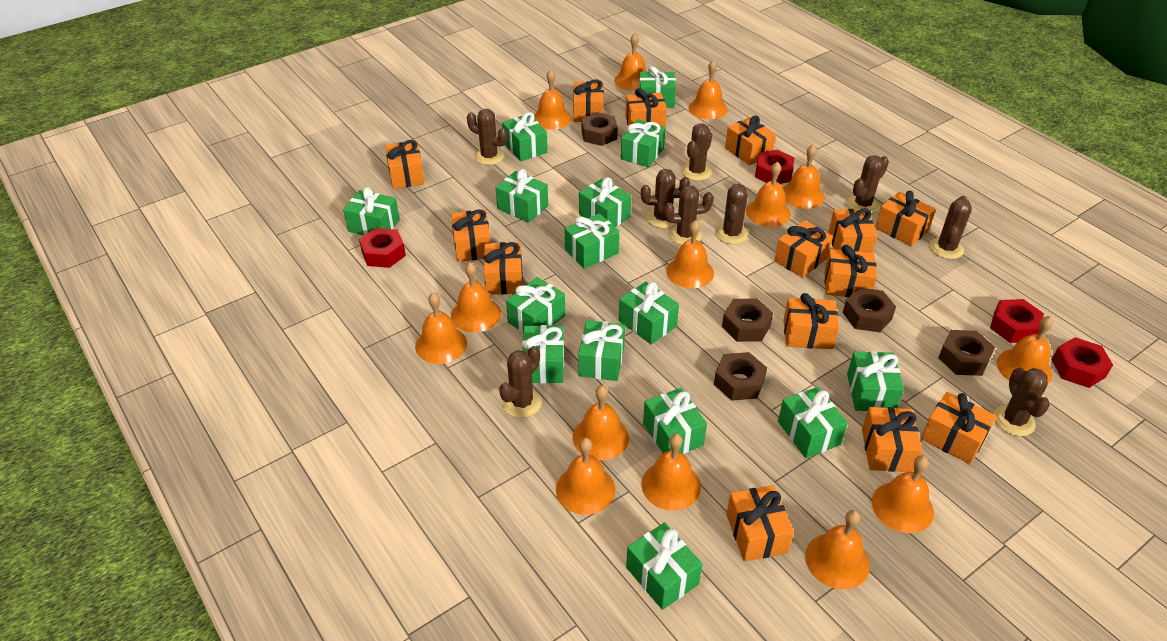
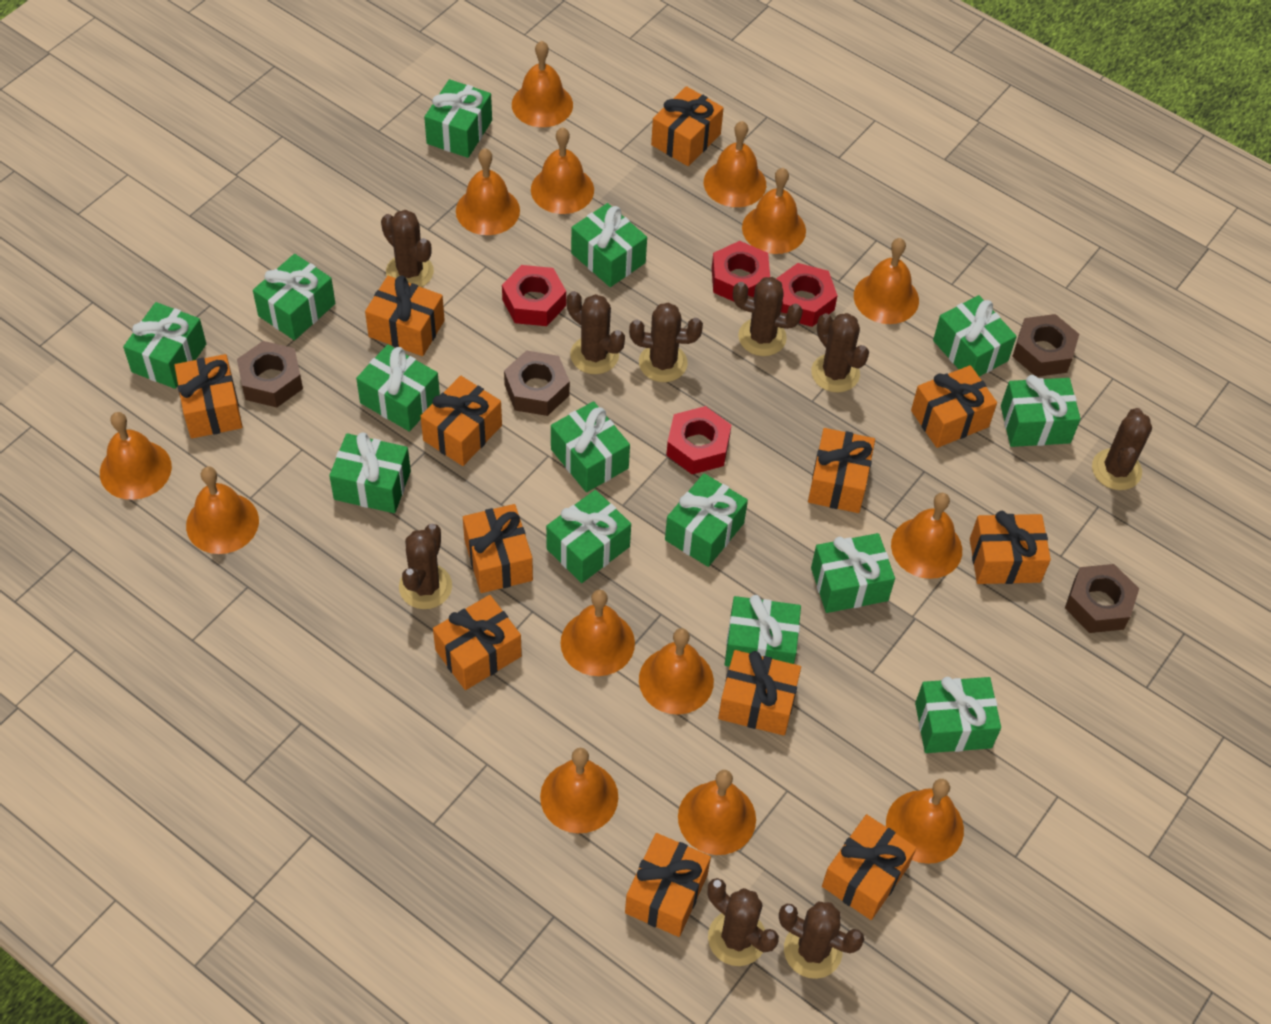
brown nut: 5 -> 4
green gift: 15 -> 14
orange gift: 14 -> 12

